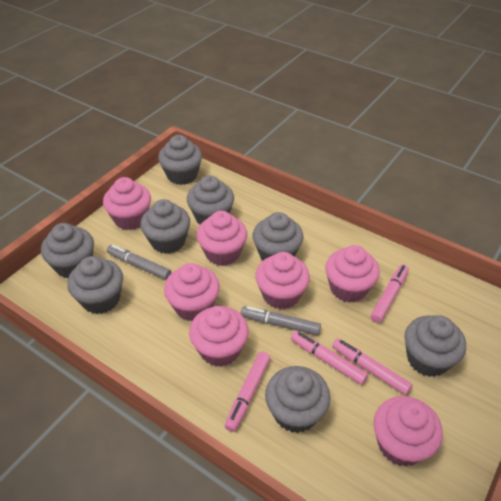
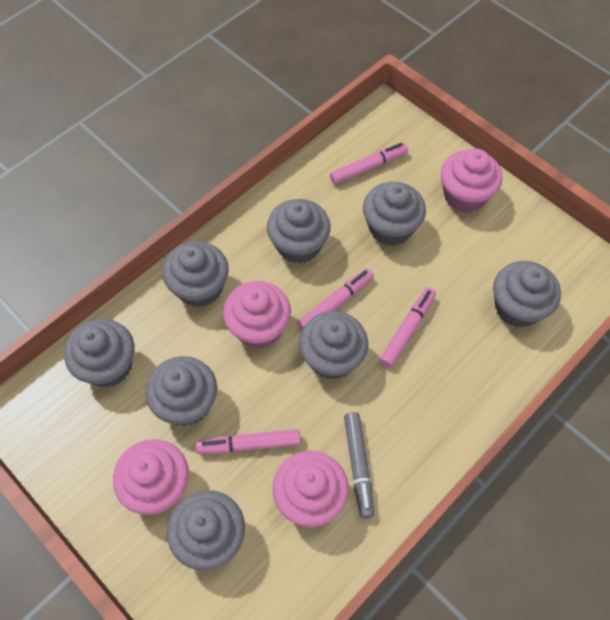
grey marker: 2 -> 1
pink cupcake: 7 -> 4

